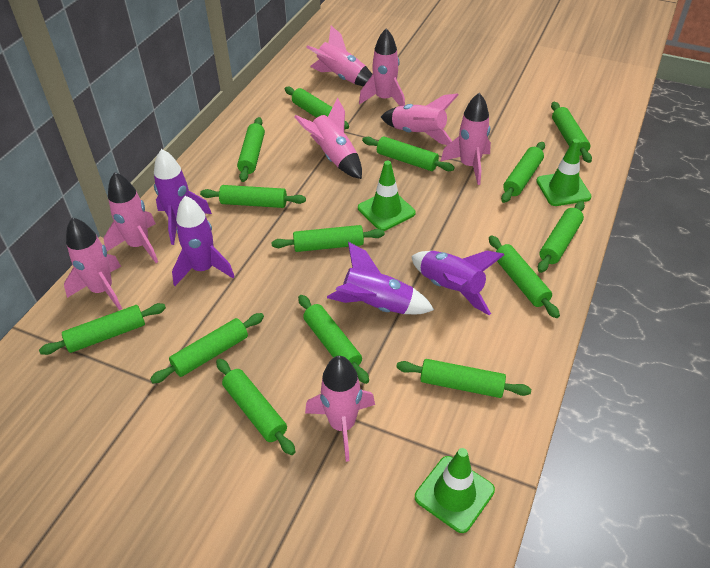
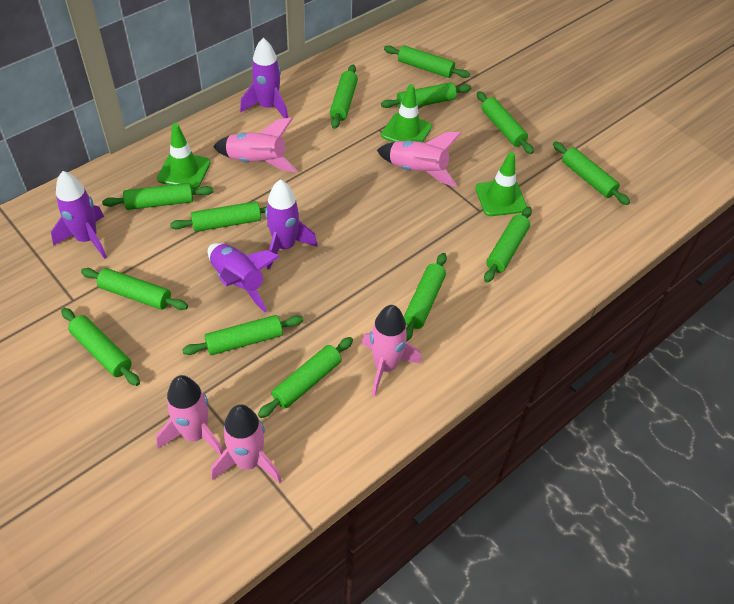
green rolling pin: 14 -> 13
pink rocket: 8 -> 5

